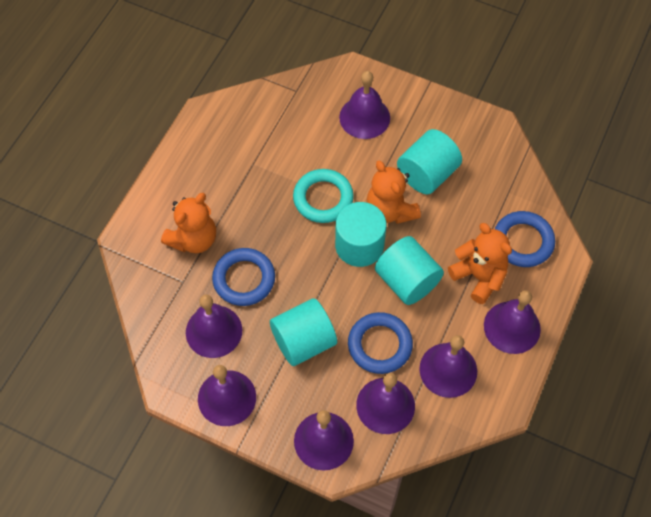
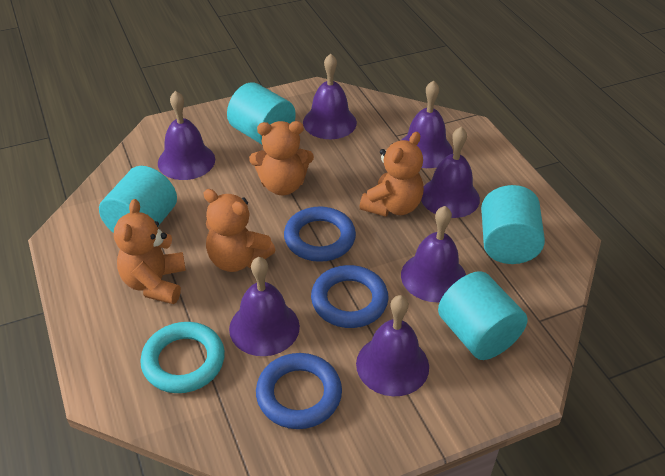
orange teddy bear: 3 -> 4

